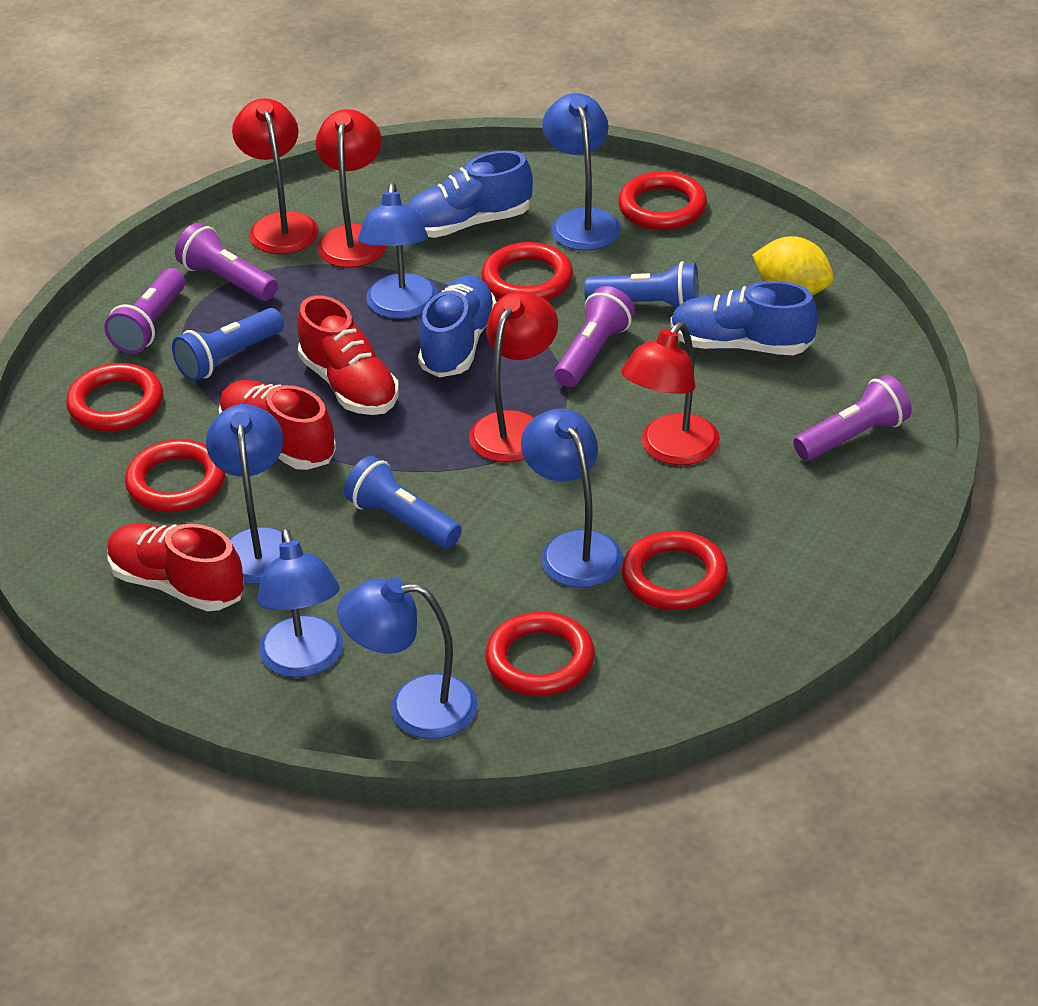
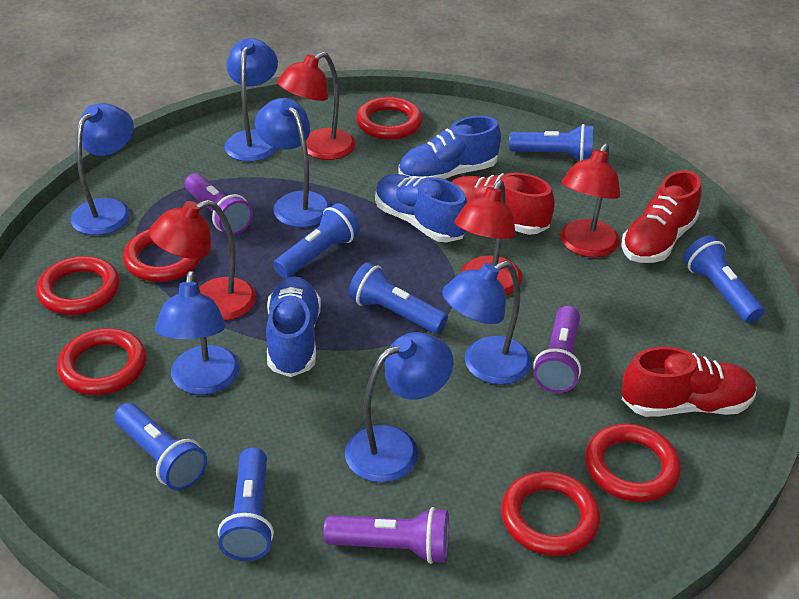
blue flashlight: 3 -> 6
purple flashlight: 4 -> 3
yellow lemon: 1 -> 0

